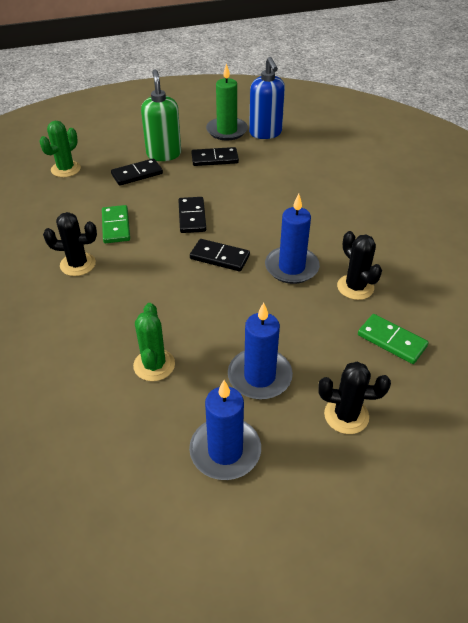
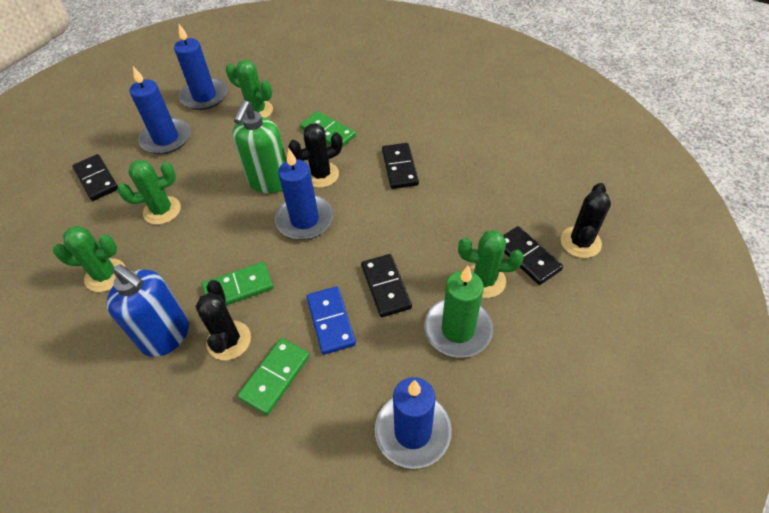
blue candle: 3 -> 4
blue domino: 0 -> 1
green cactus: 2 -> 4
green domino: 2 -> 3

